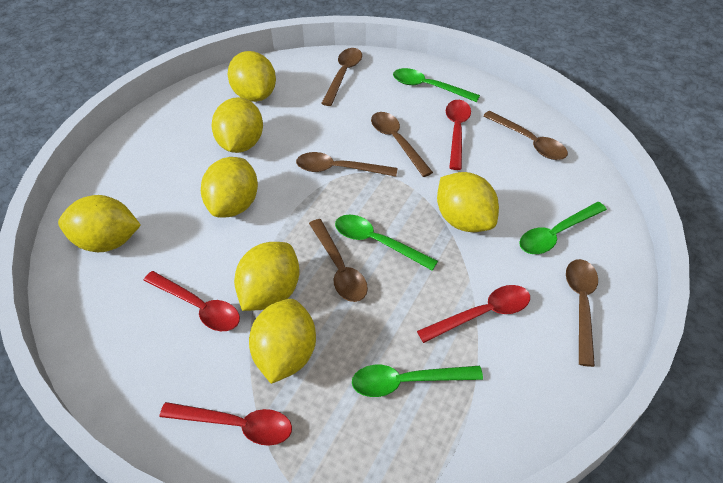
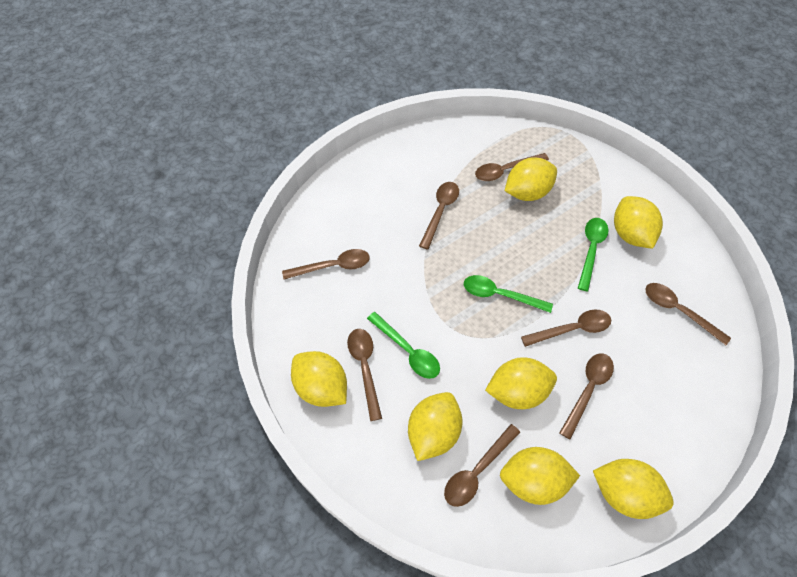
brown spoon: 6 -> 8
green spoon: 4 -> 3
red spoon: 4 -> 0

